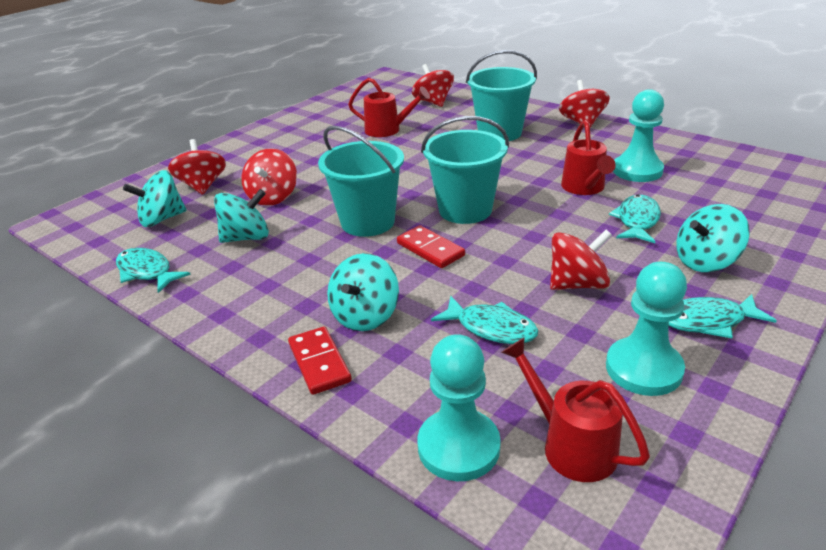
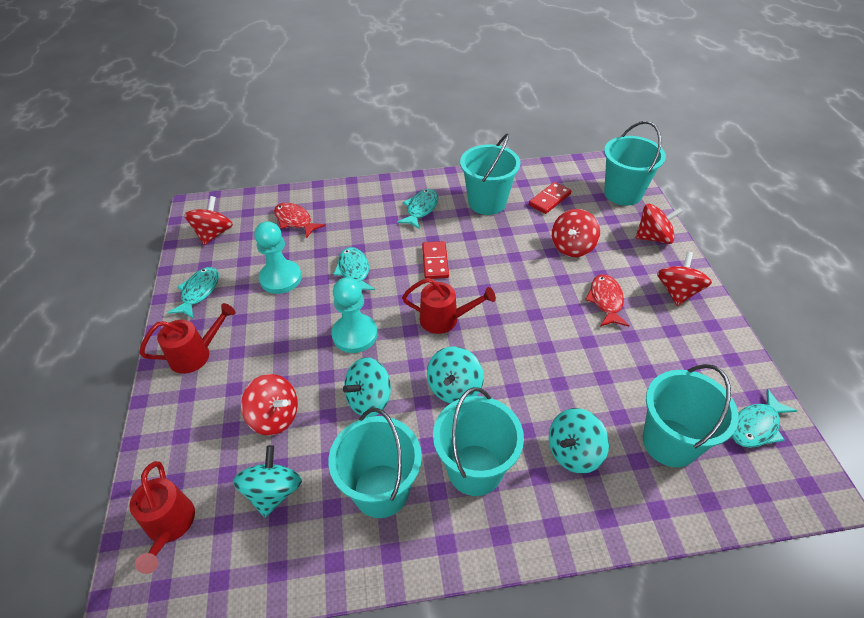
red fish: 0 -> 2
turquoise bucket: 3 -> 5
turquoise pawn: 3 -> 2

